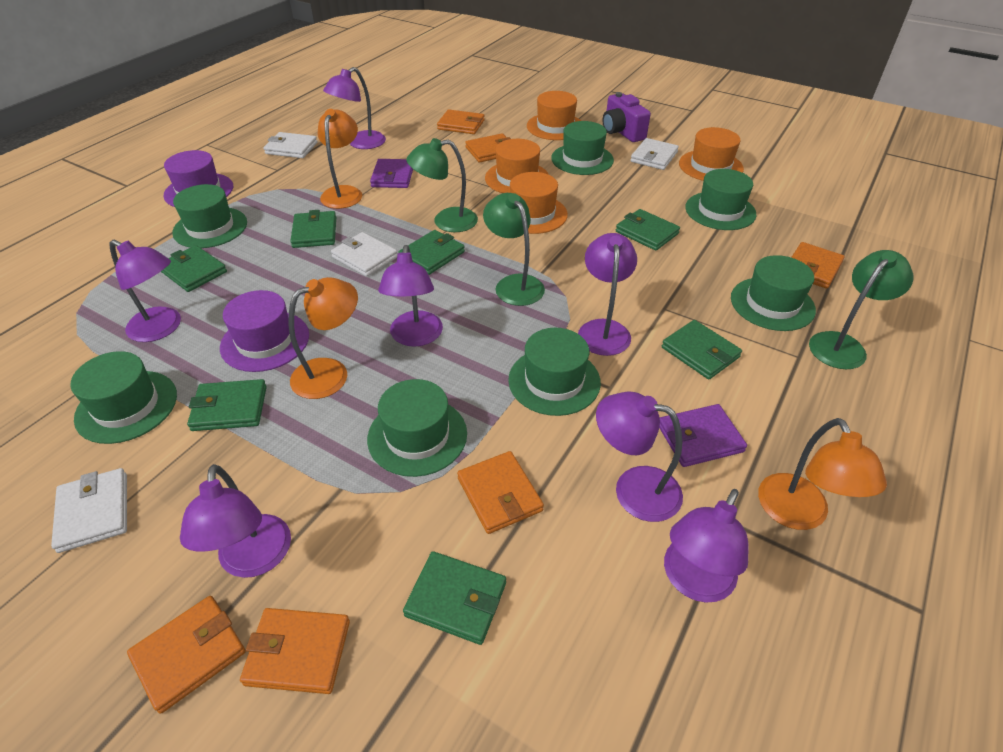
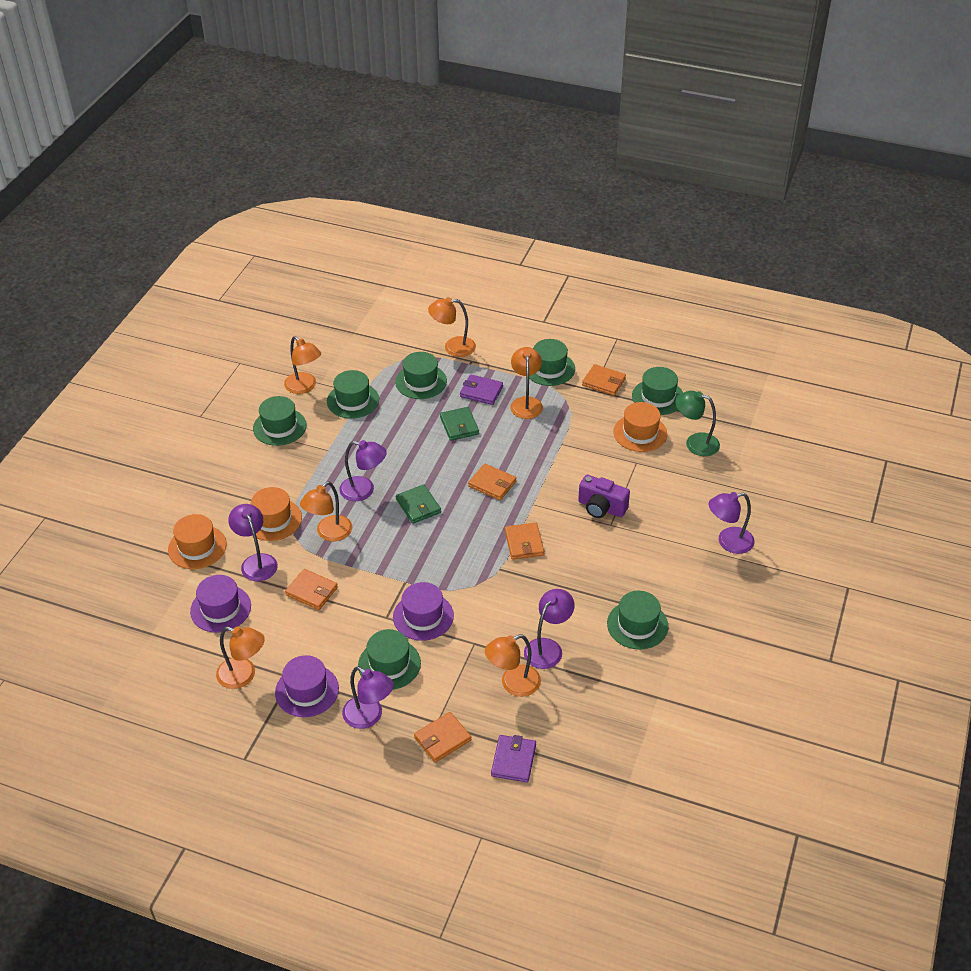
green lamp: 3 -> 1
green wallet: 7 -> 2
orange hat: 4 -> 3
orange lamp: 3 -> 6
orange wallet: 6 -> 5
purple hat: 2 -> 3
purple lamp: 7 -> 5
white wallet: 4 -> 0

